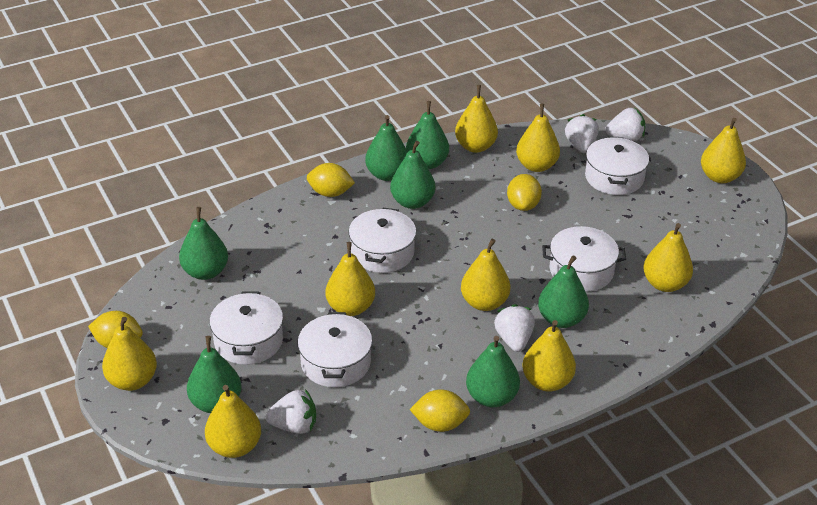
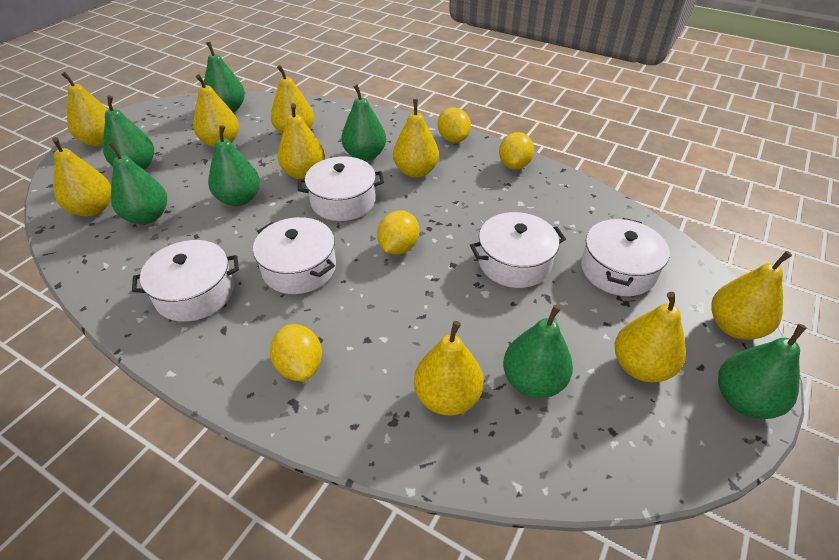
white strawberry: 4 -> 0

